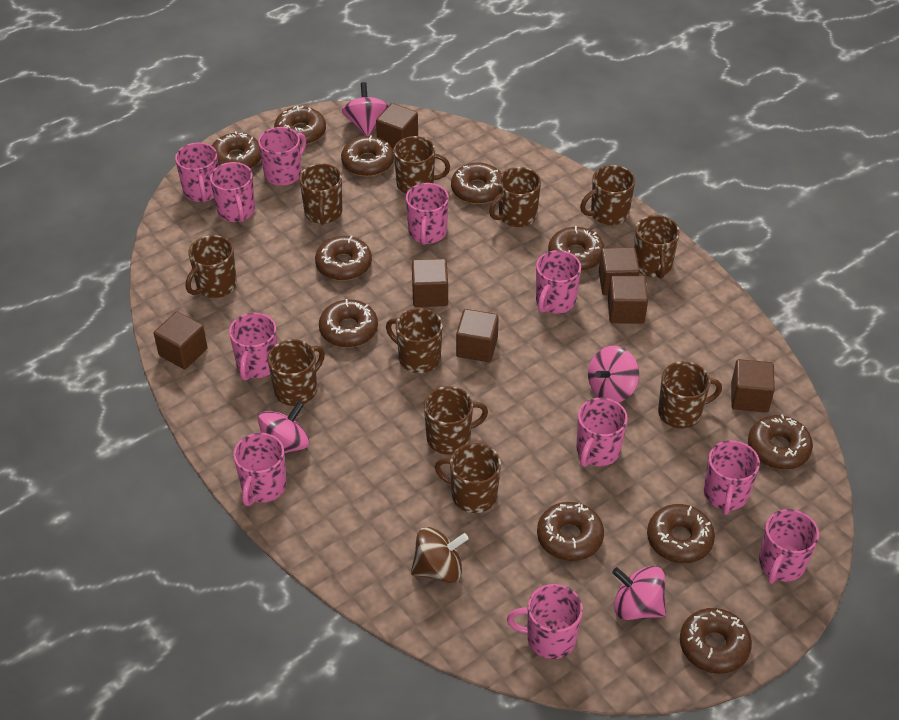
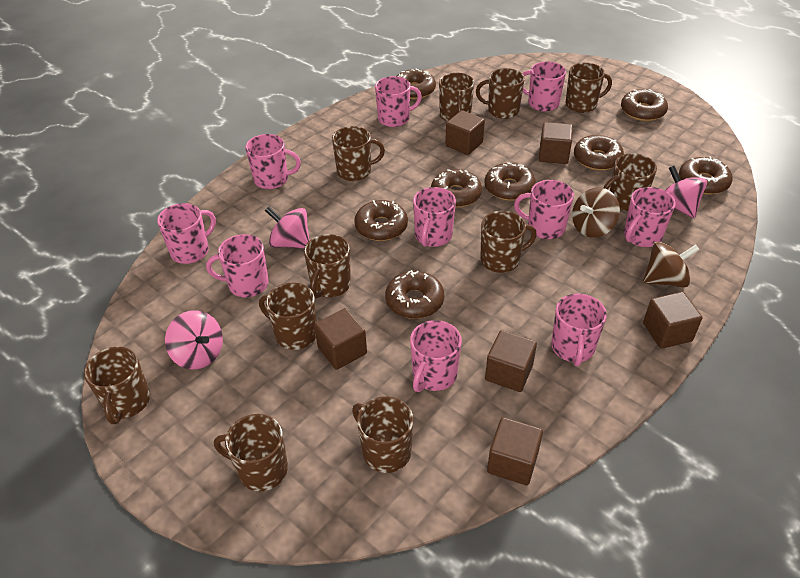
brown cube: 7 -> 6
brown donut: 11 -> 8
brown spinning top: 1 -> 2
pink mug: 11 -> 10
pink spinning top: 4 -> 3

